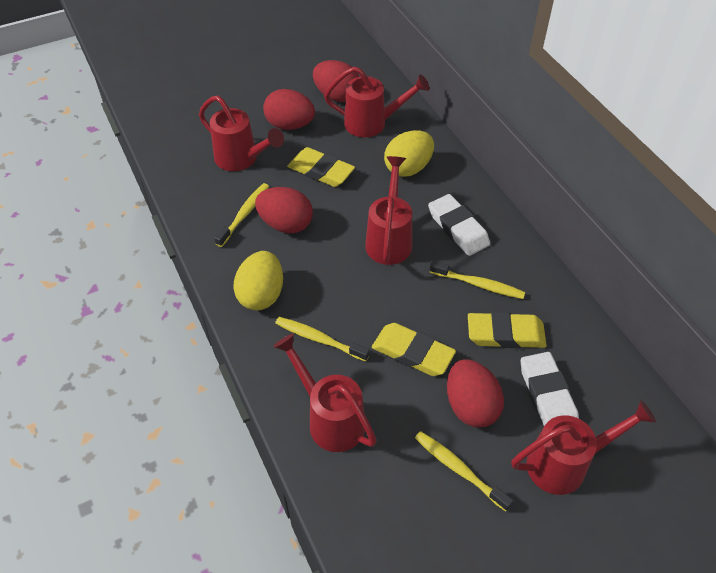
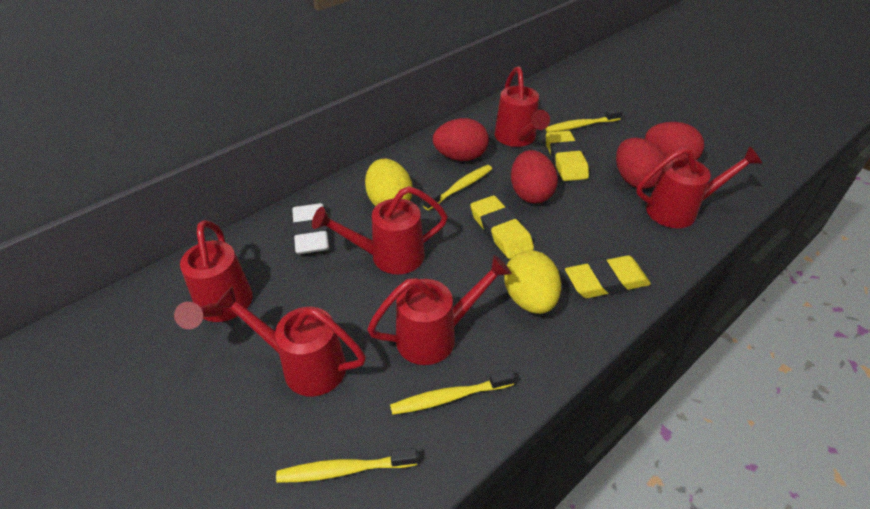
red watering can: 5 -> 6
white eraser: 2 -> 1

